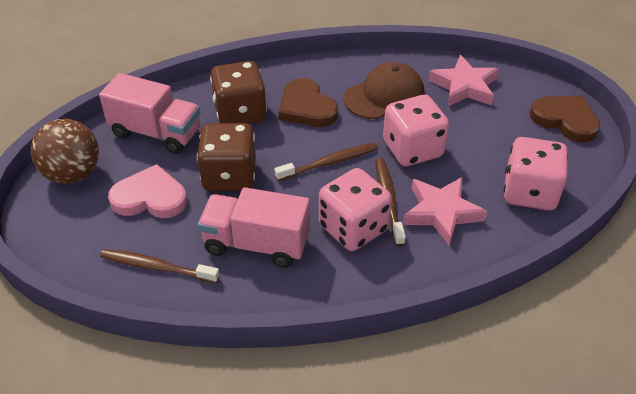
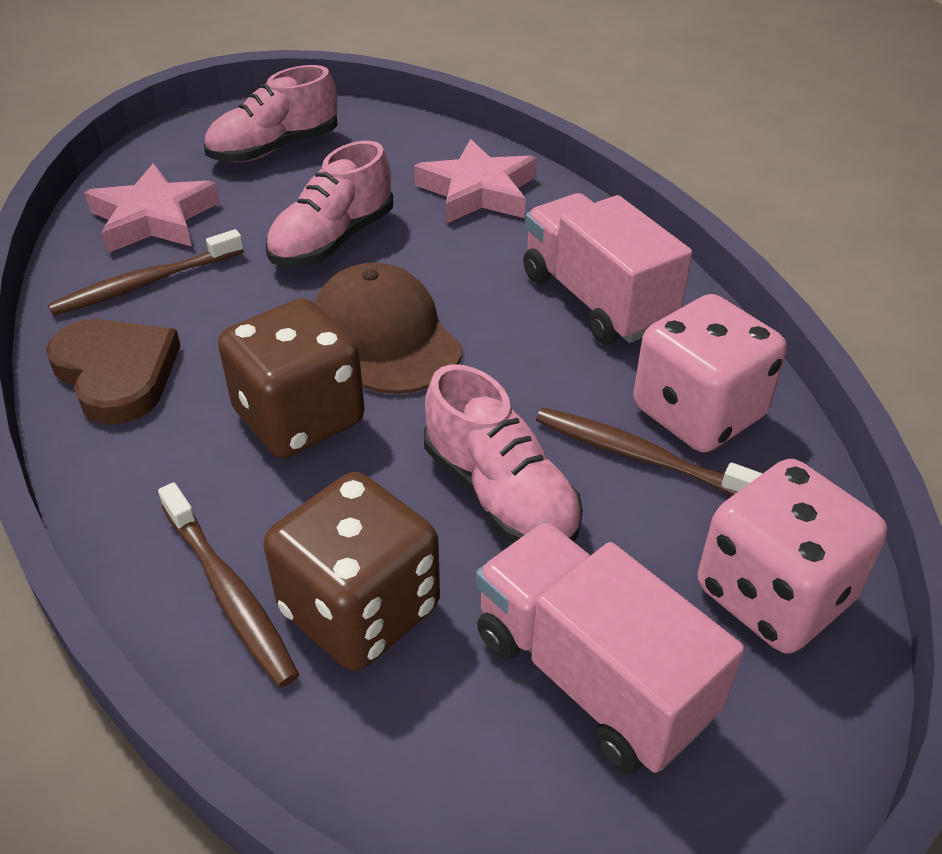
brown ball: 1 -> 0
brown heart: 2 -> 1
pink dice: 3 -> 2
pink heart: 1 -> 0
pink shoe: 0 -> 3

